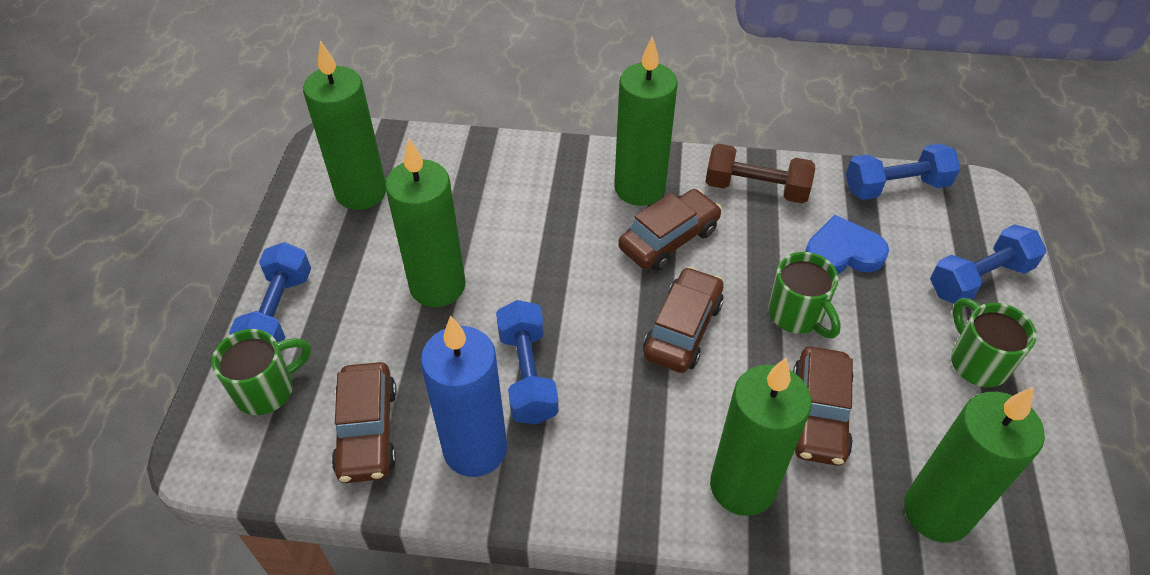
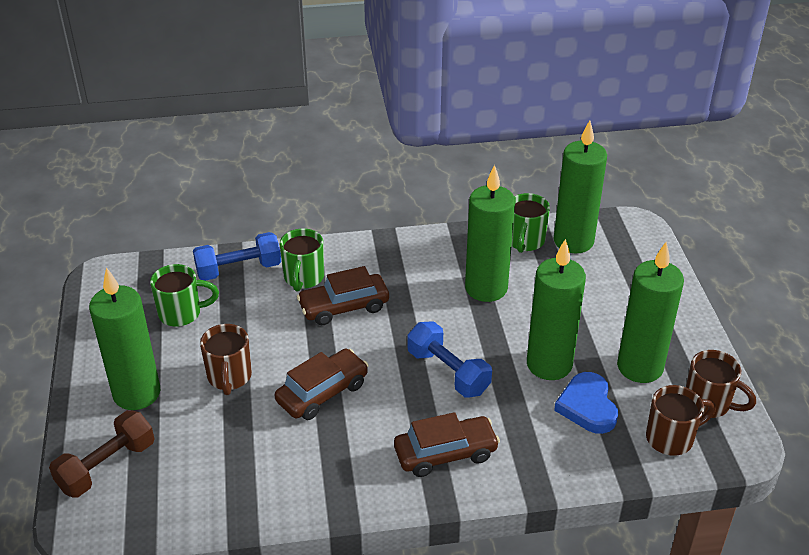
blue candle: 1 -> 0
blue dumbbell: 4 -> 2
brown car: 4 -> 3
brown mug: 0 -> 3

